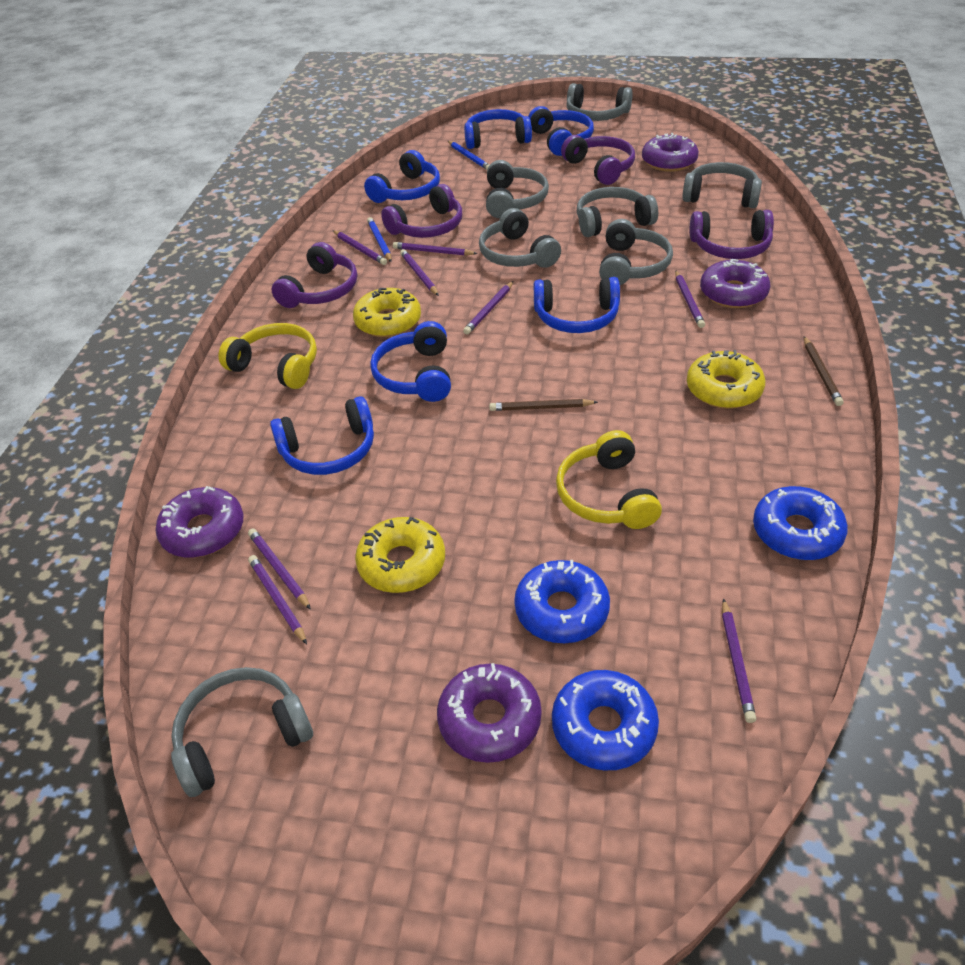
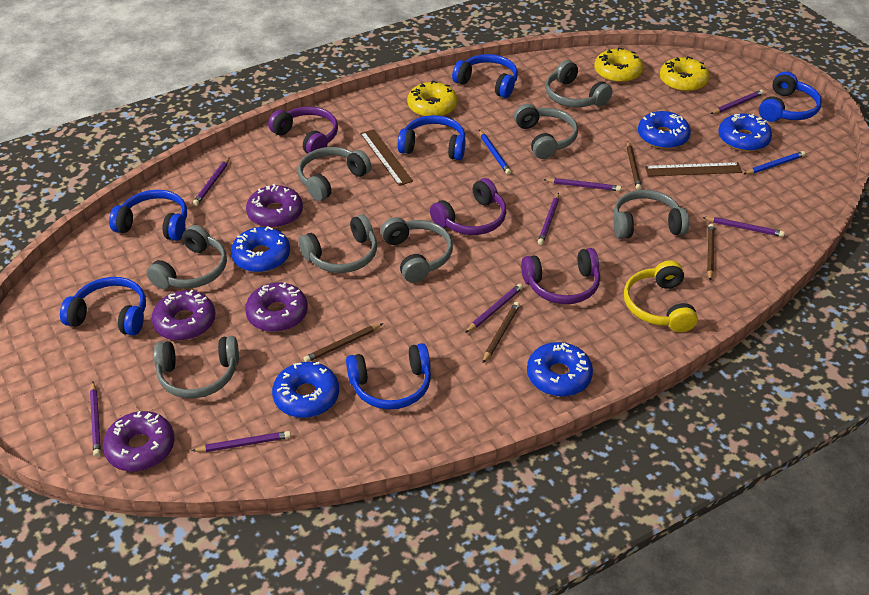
blue donut: 3 -> 5
brown pencil: 2 -> 4
brown ruler: 0 -> 2
grey headphones: 7 -> 8
purple headphones: 4 -> 3
yellow headphones: 2 -> 1

